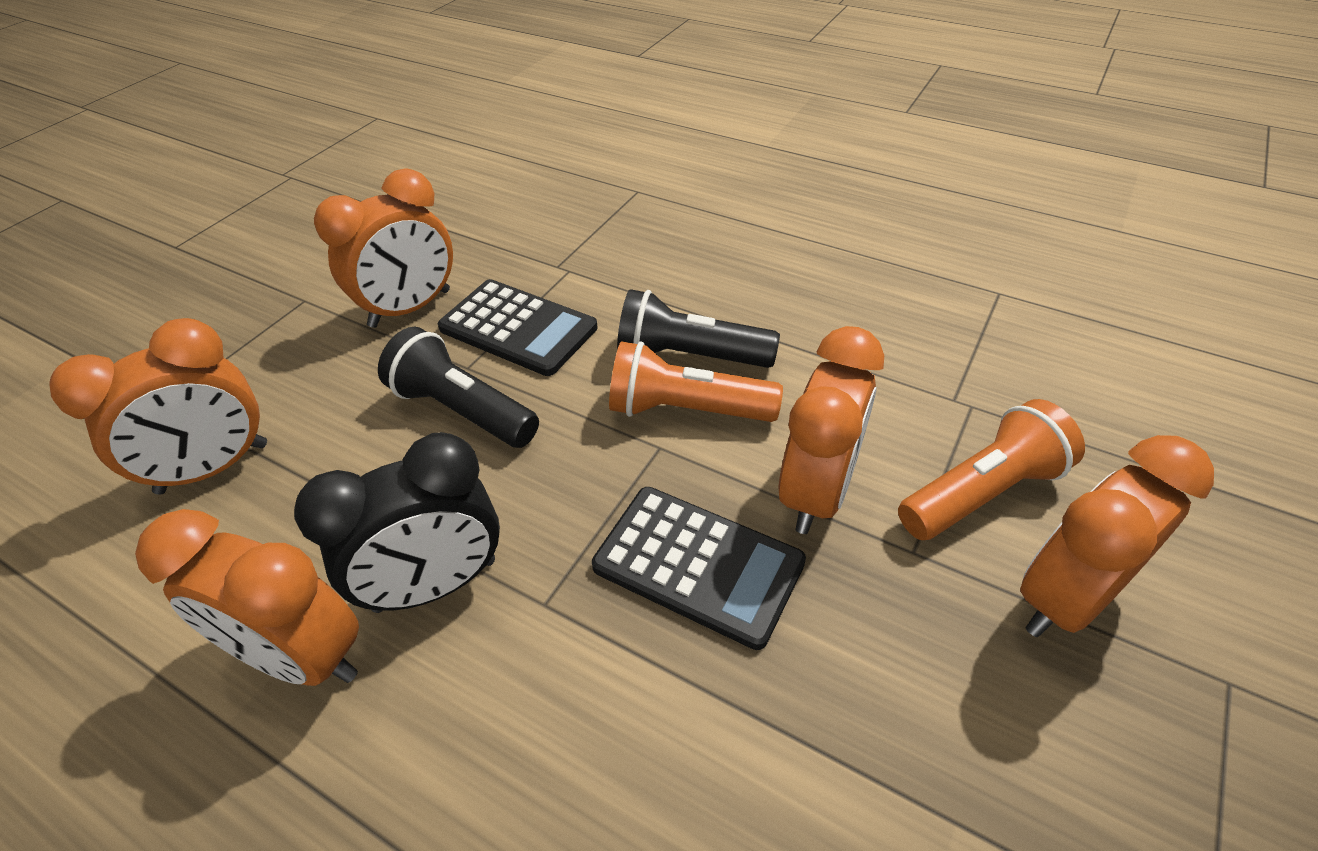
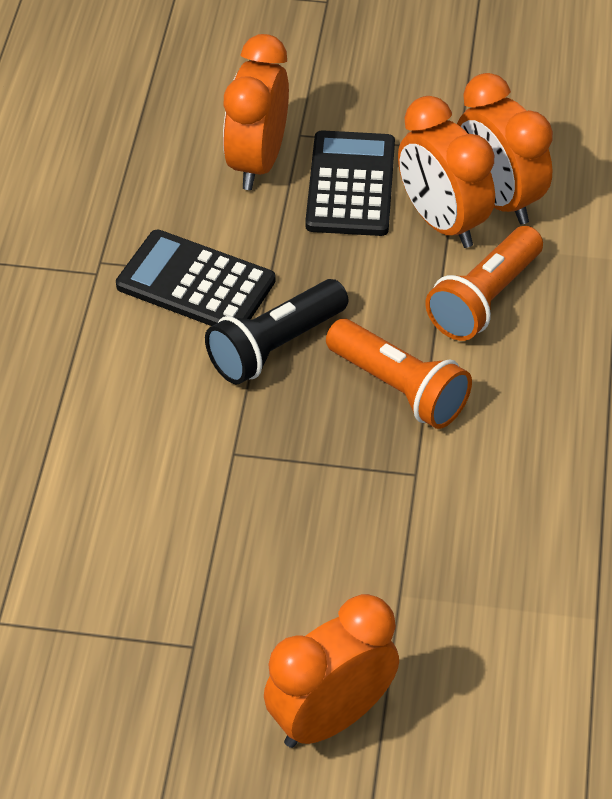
black clock: 1 -> 0
black flashlight: 2 -> 1
orange clock: 5 -> 4

